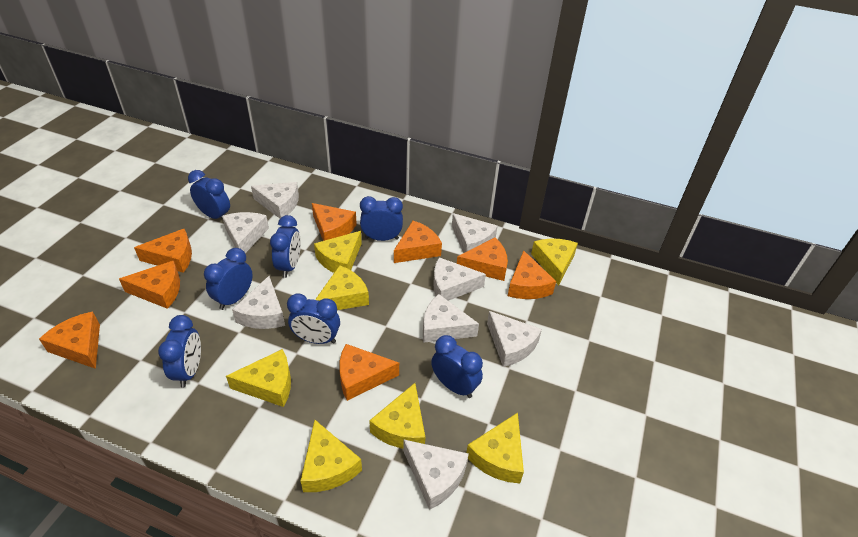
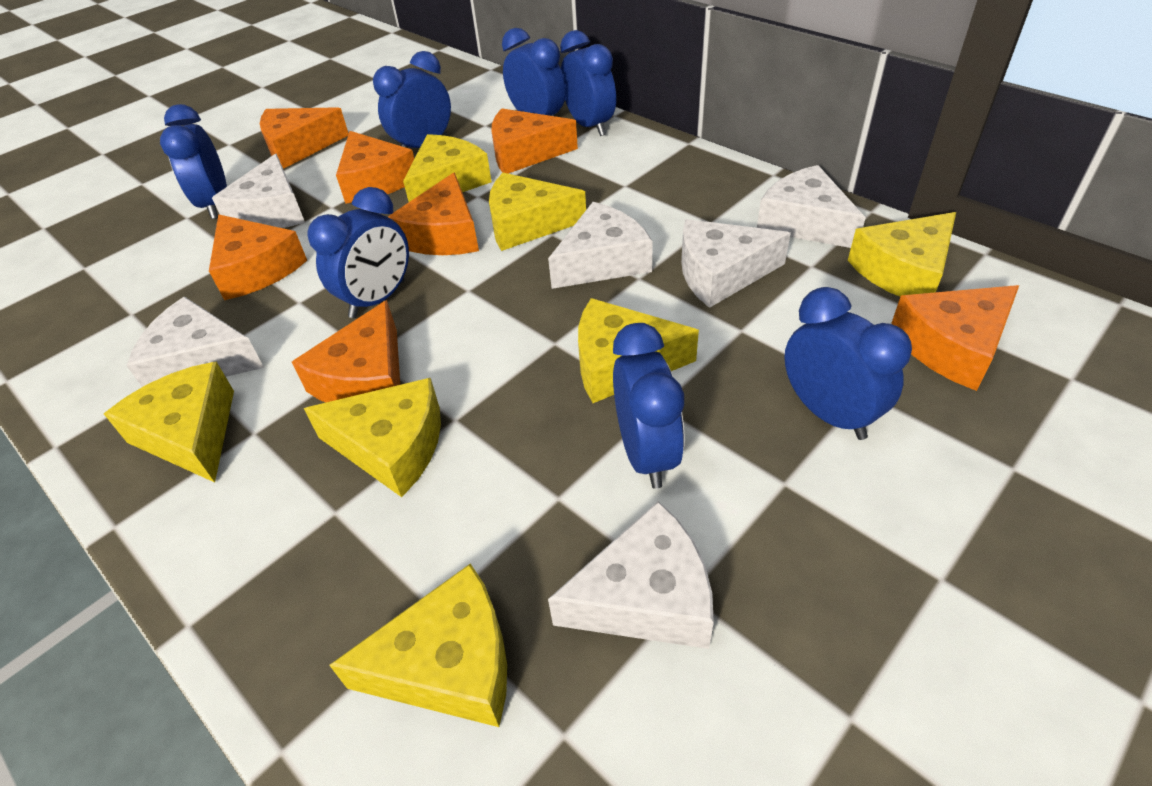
orange cheese: 8 -> 7
white cheese: 8 -> 6

